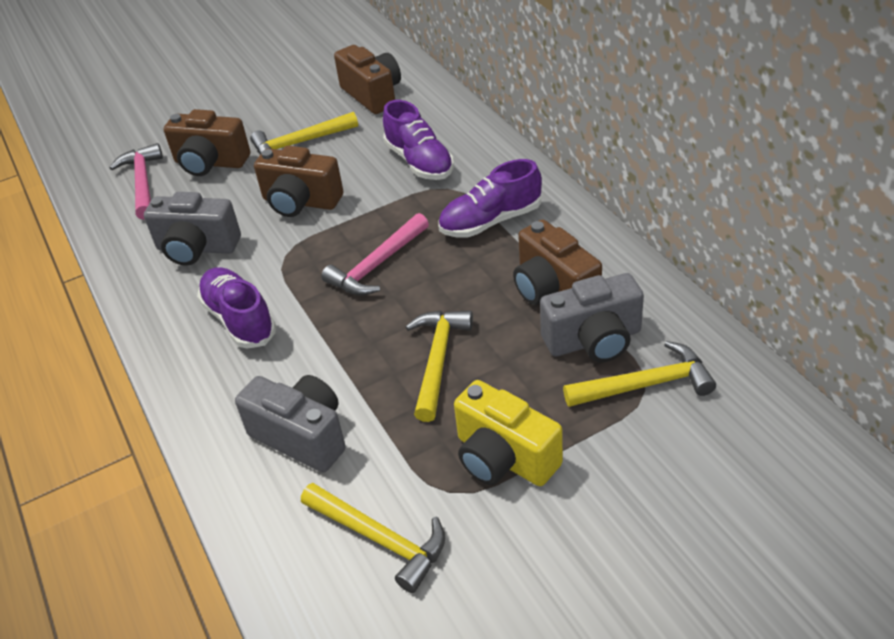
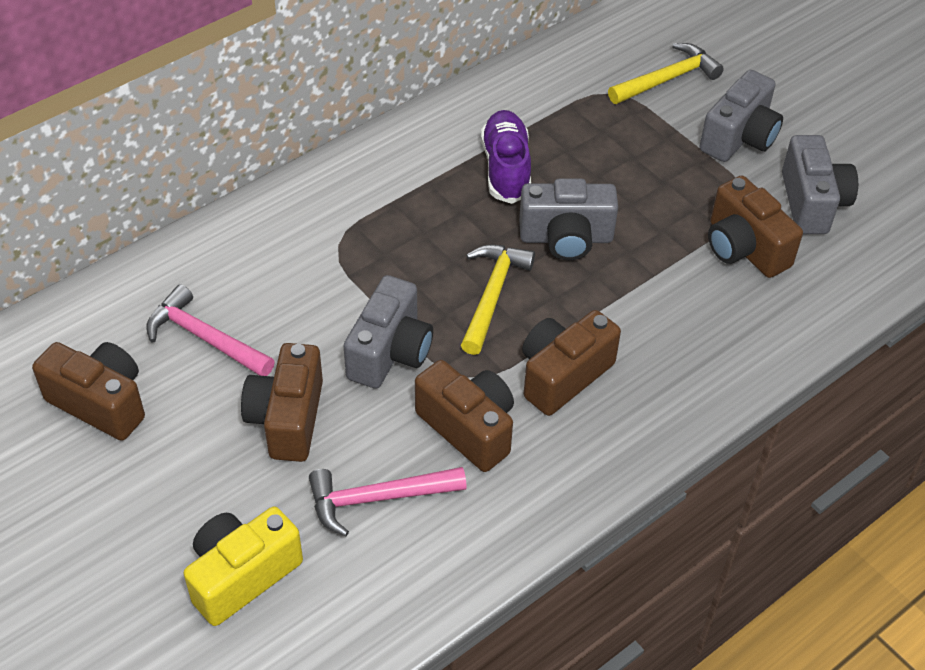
brown camera: 4 -> 5
grey camera: 3 -> 4
purple shoe: 3 -> 1
yellow hammer: 4 -> 2

